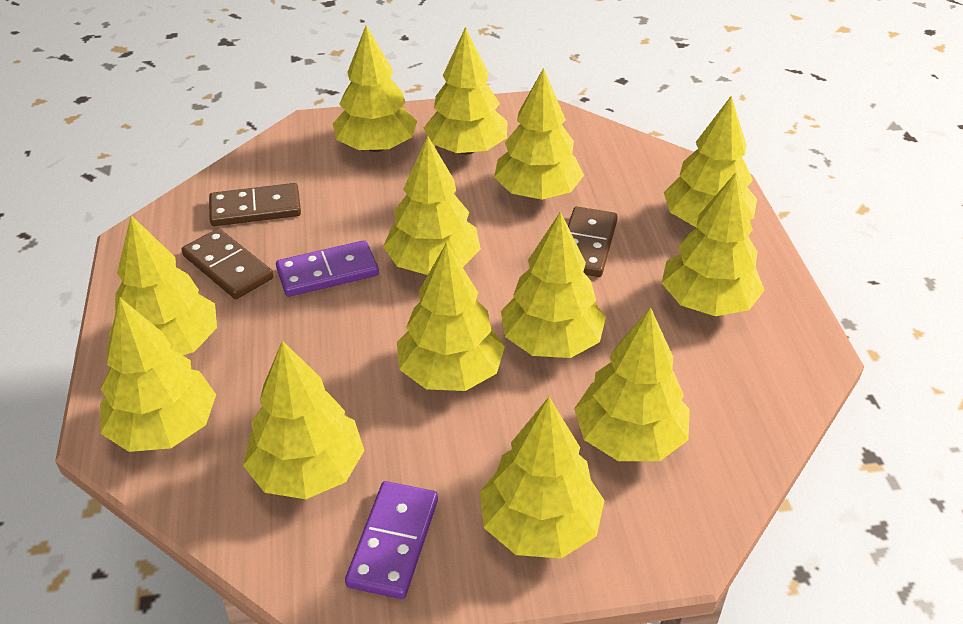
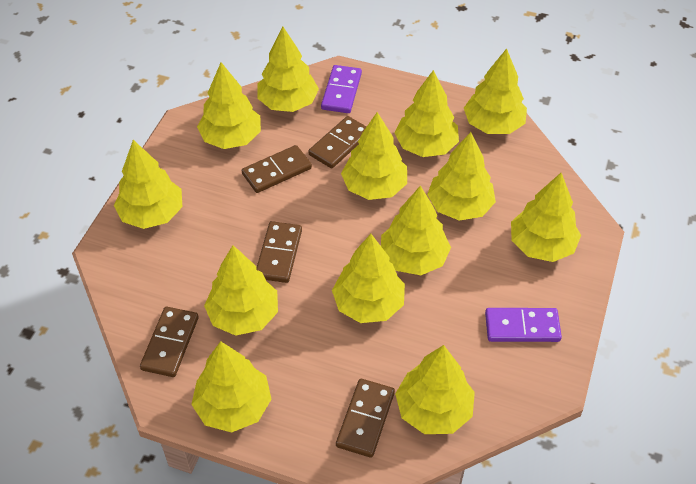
brown domino: 3 -> 5

